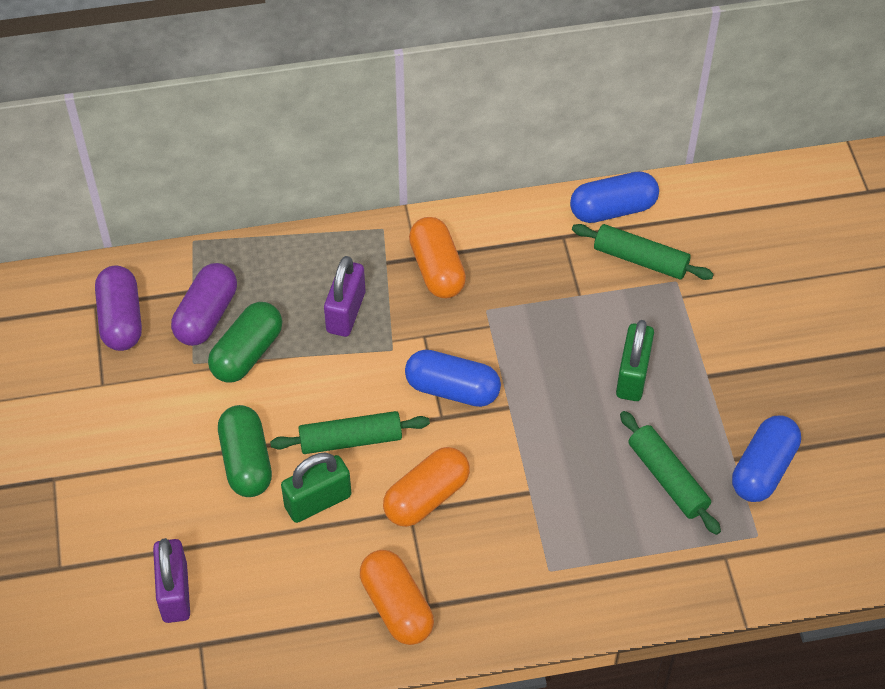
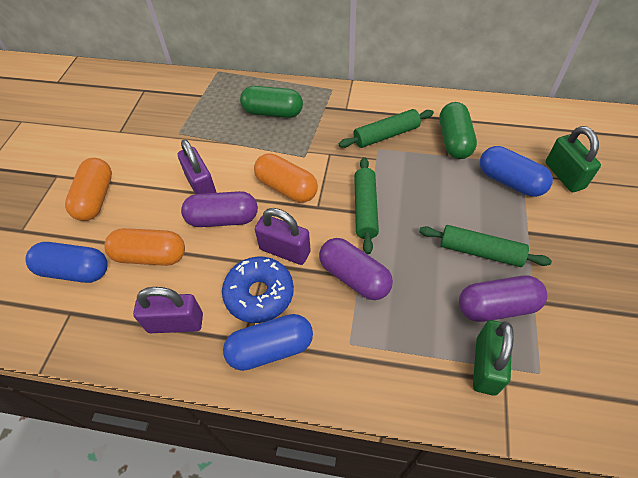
blue donut: 0 -> 1
purple capsule: 2 -> 3
purple padlock: 2 -> 3

